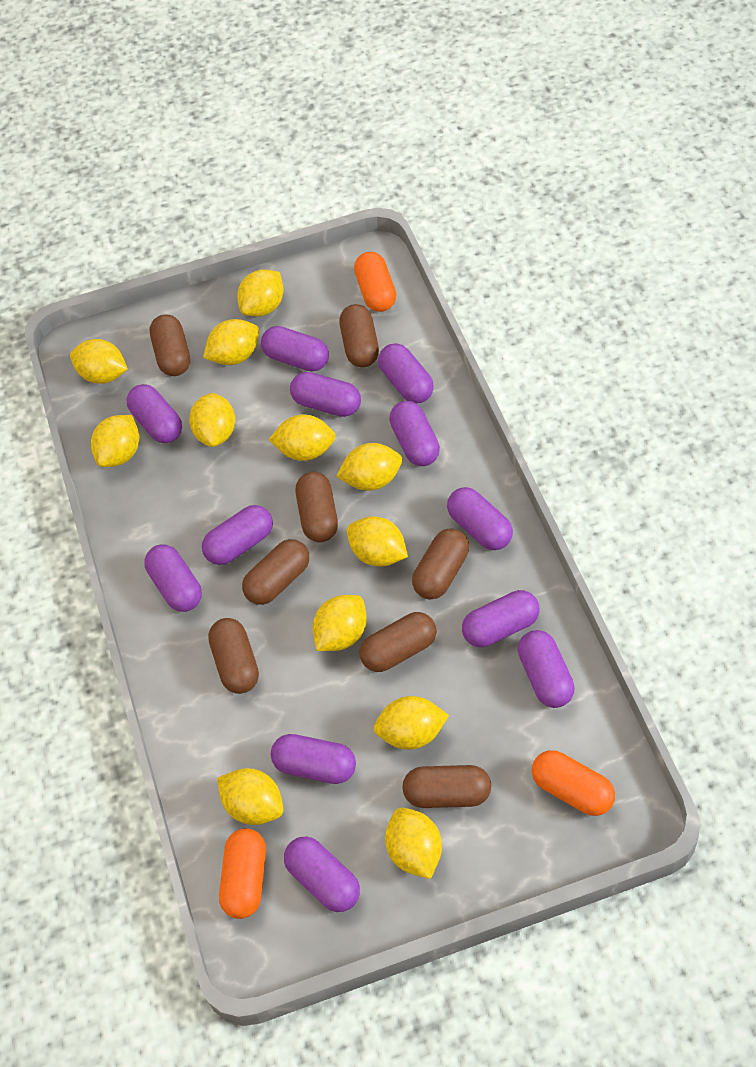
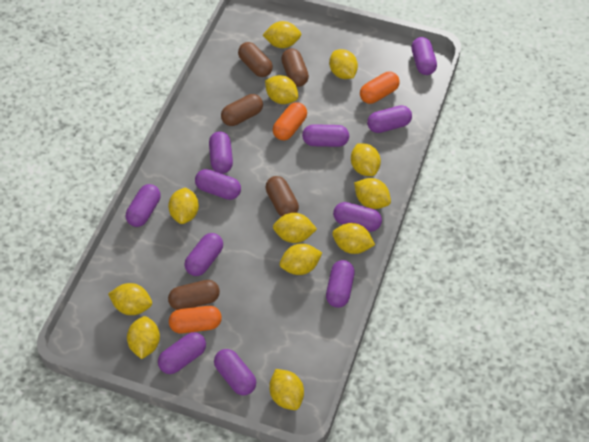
brown capsule: 8 -> 5
purple capsule: 12 -> 11

